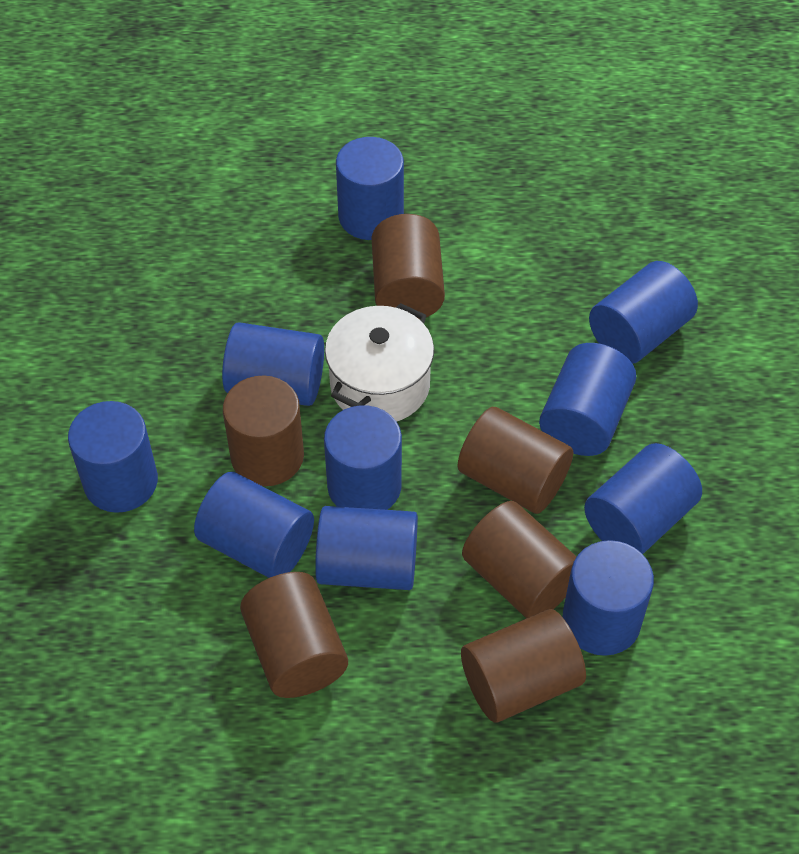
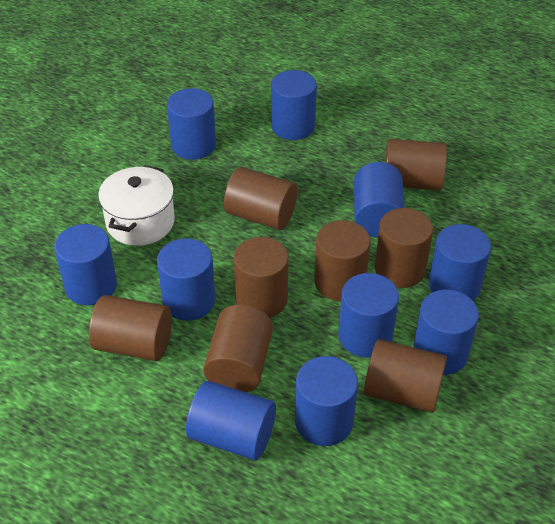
brown cylinder: 6 -> 8

